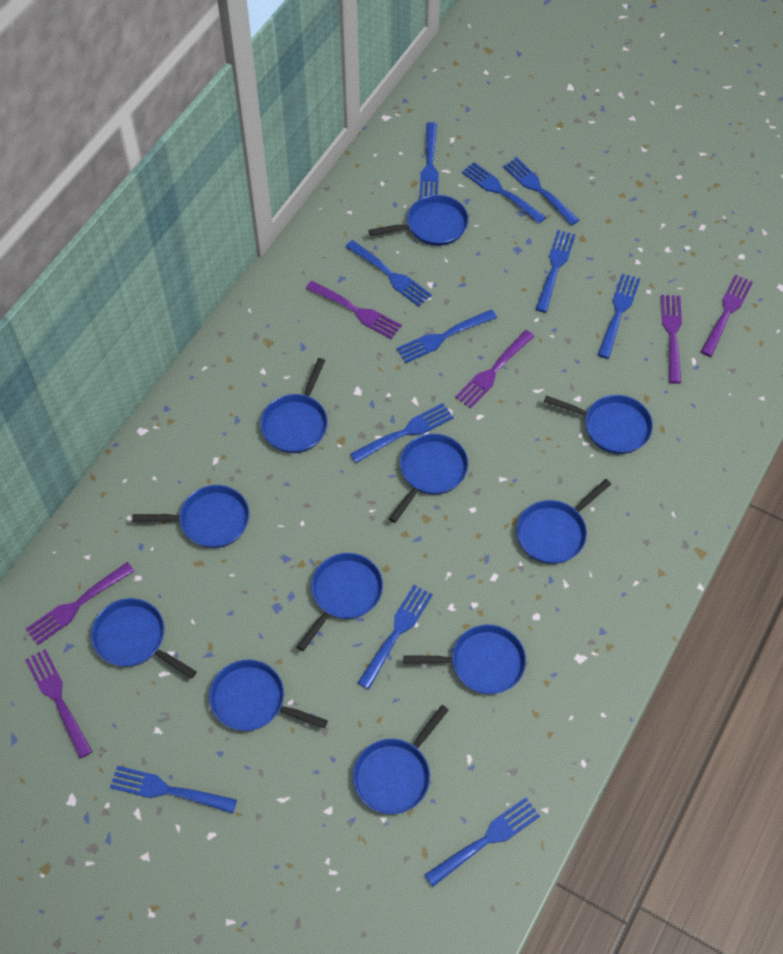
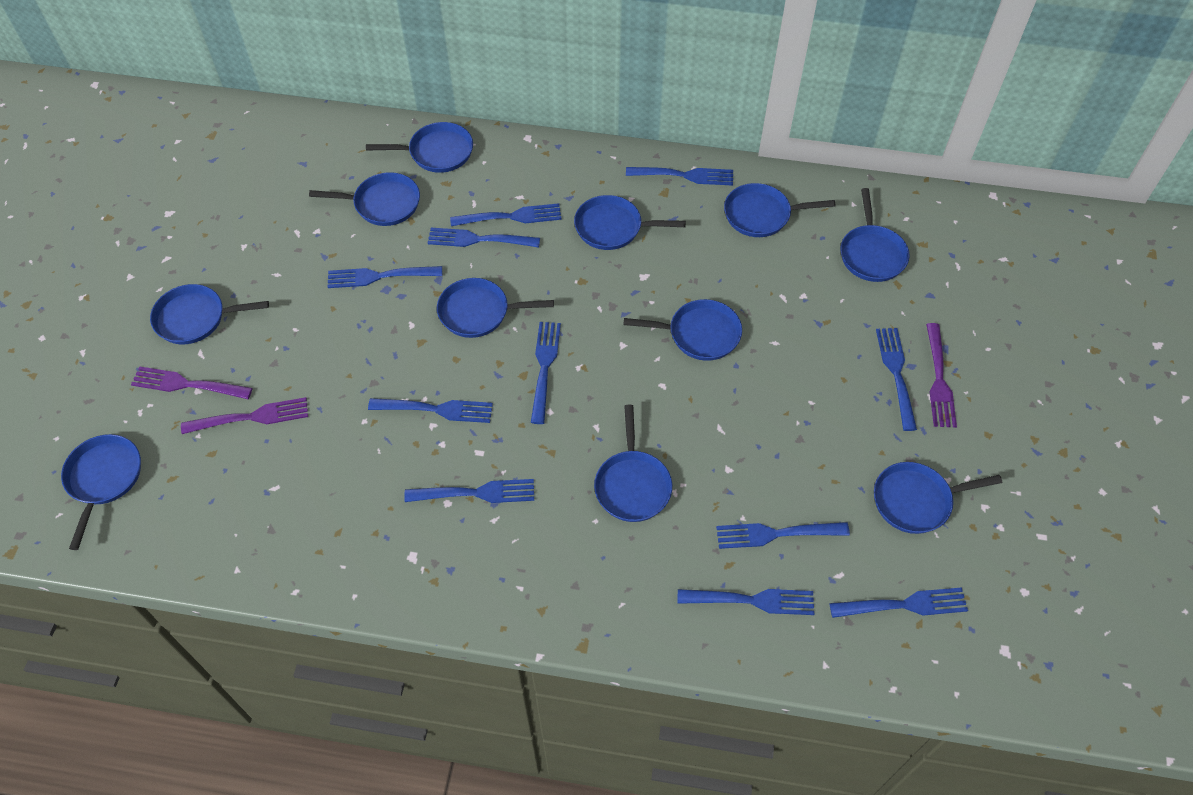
purple fork: 6 -> 3

